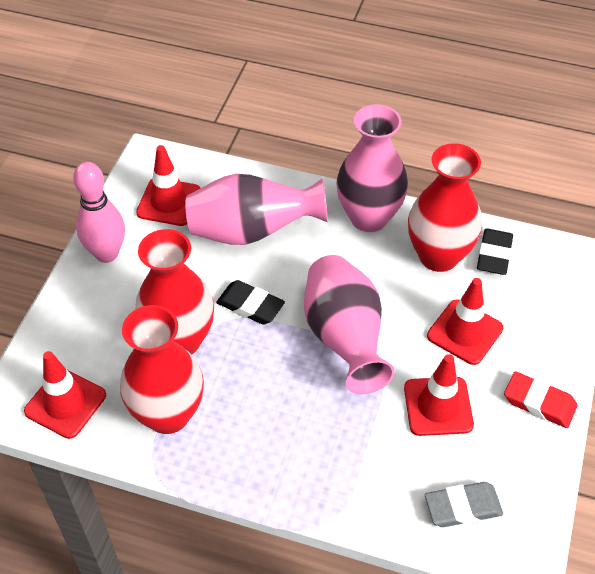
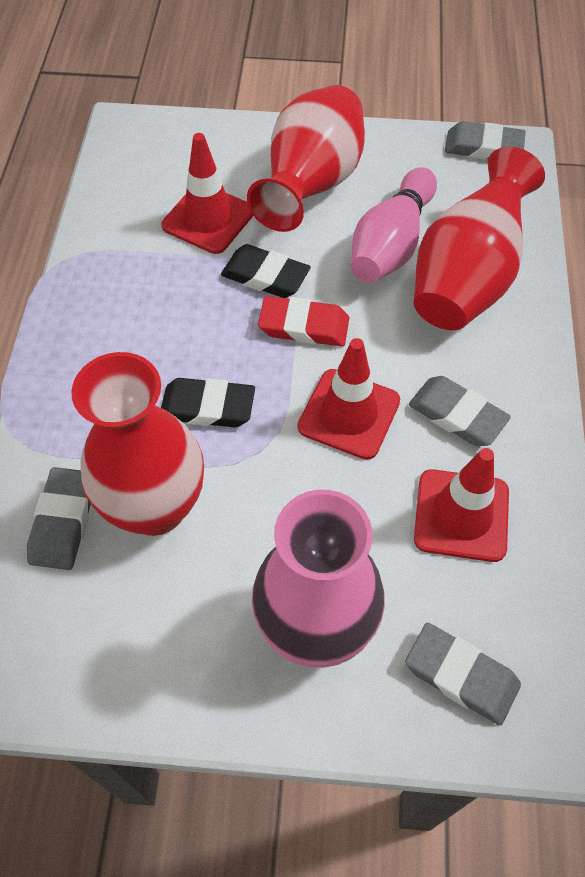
grey eraser: 1 -> 4
pink vase: 3 -> 1
red traffic cone: 4 -> 3

